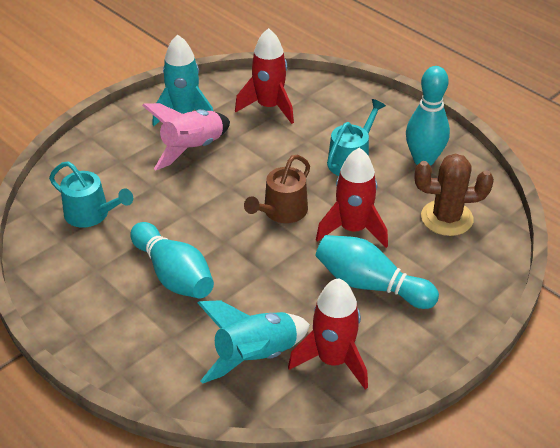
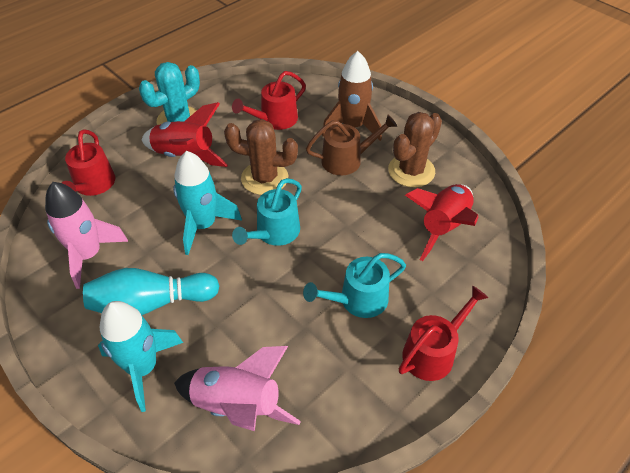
brown cactus: 1 -> 2
brown rocket: 0 -> 1
pink rocket: 1 -> 2
red rocket: 3 -> 2
red watering can: 0 -> 3
turquoise bowling pin: 3 -> 1
turquoise cactus: 0 -> 1

